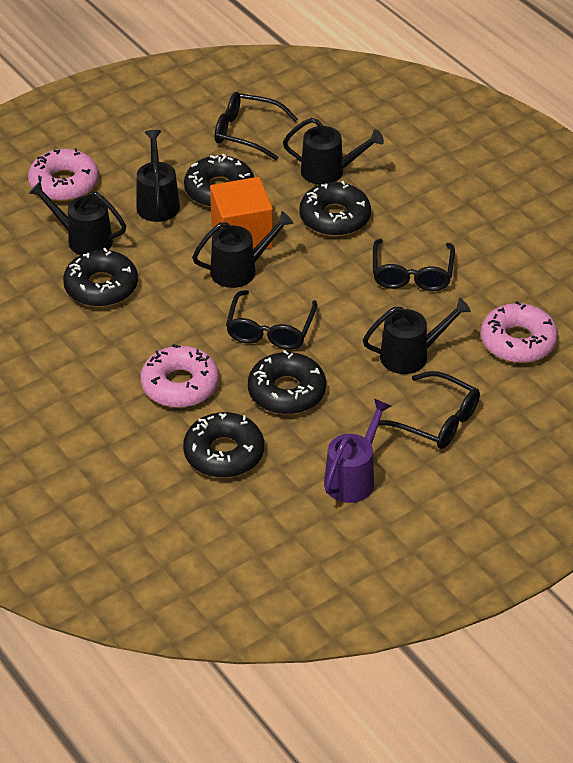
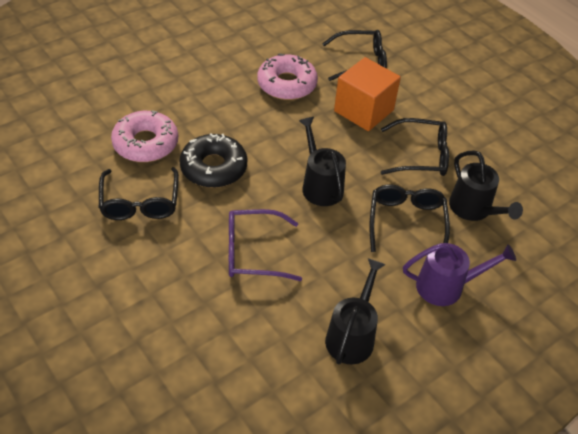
black donut: 5 -> 1
black watering can: 5 -> 3
pink donut: 3 -> 2
purple glasses: 0 -> 1

